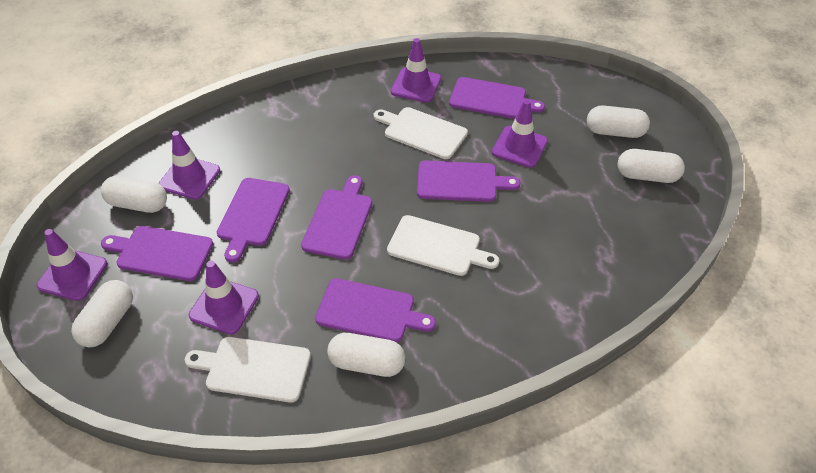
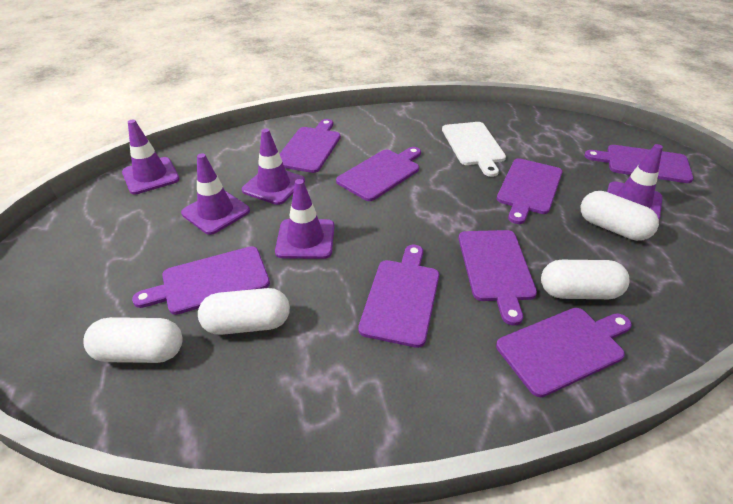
purple cutting board: 6 -> 8
white capsule: 5 -> 4
white cutting board: 3 -> 1

